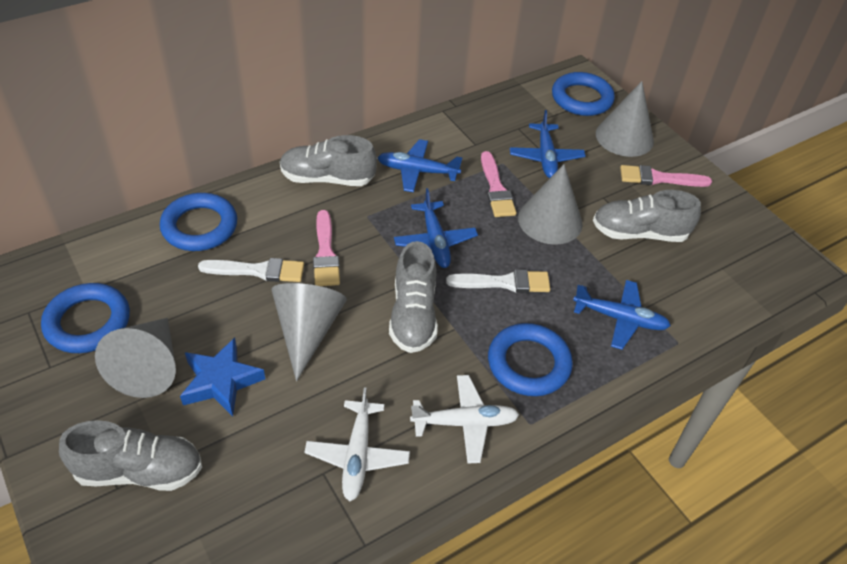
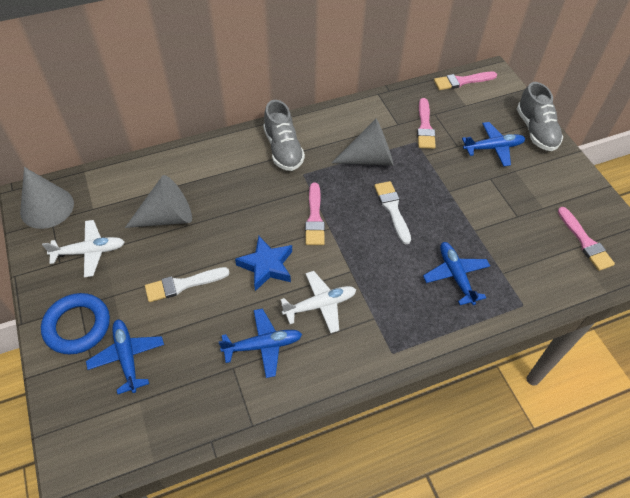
blue ring: 4 -> 1
grey cone: 4 -> 3
grey shoe: 4 -> 2
pink brush: 3 -> 4

